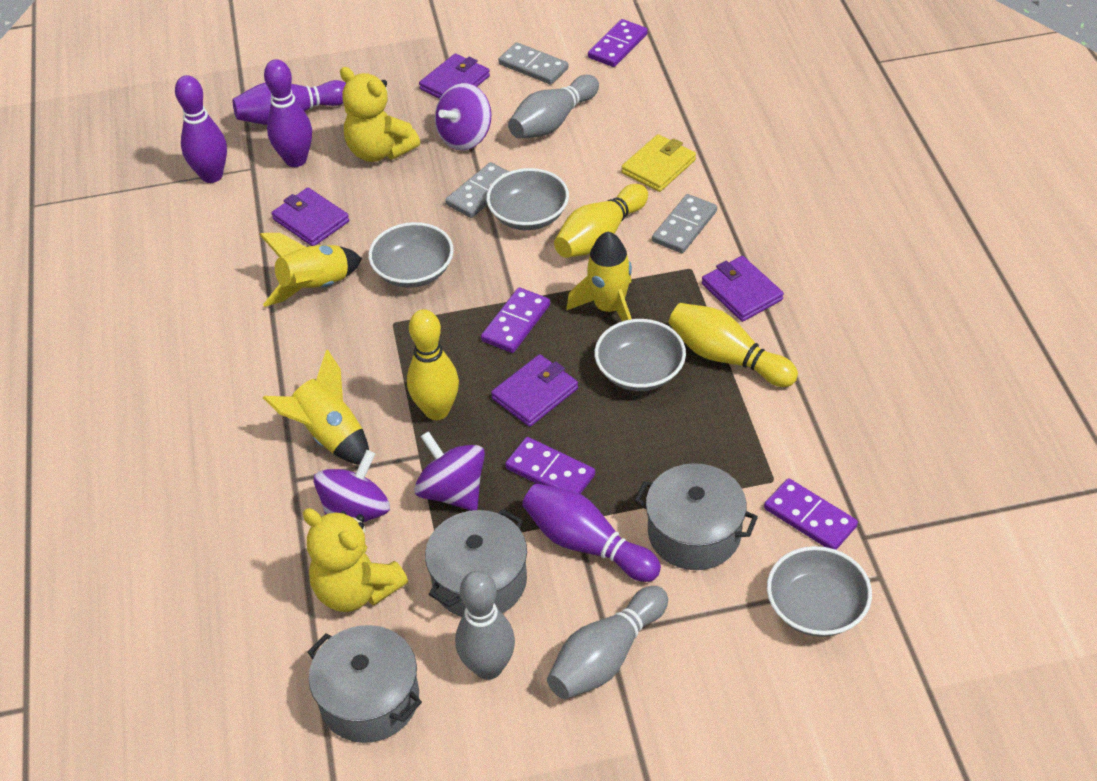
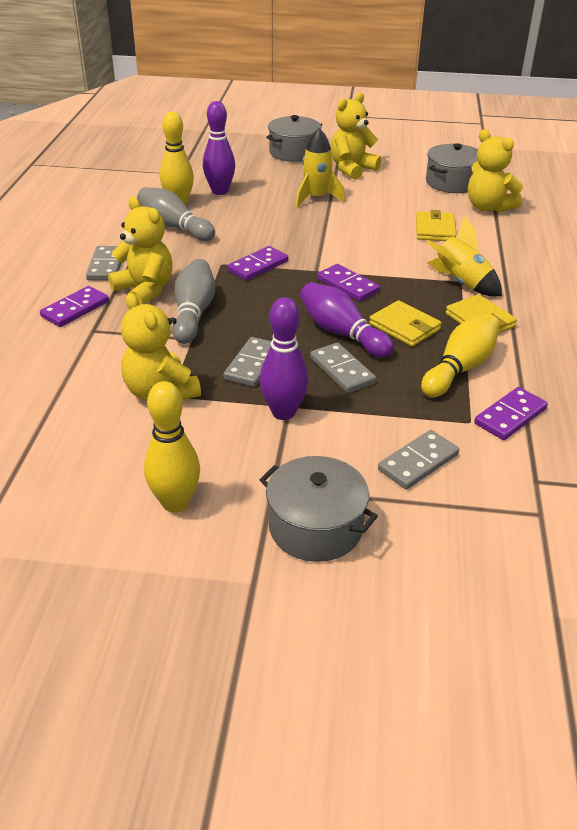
grey bowl: 4 -> 0
grey bowling pin: 3 -> 2
grey domino: 3 -> 4
purple bowling pin: 4 -> 3
purple spinning top: 3 -> 0
purple wallet: 4 -> 0
yellow rocket: 3 -> 2
yellow teddy bear: 2 -> 4
yellow wallet: 1 -> 3

